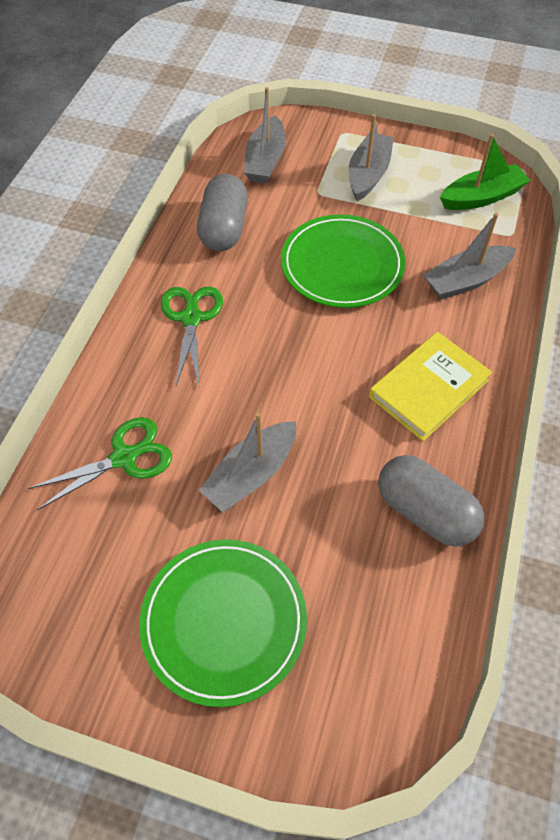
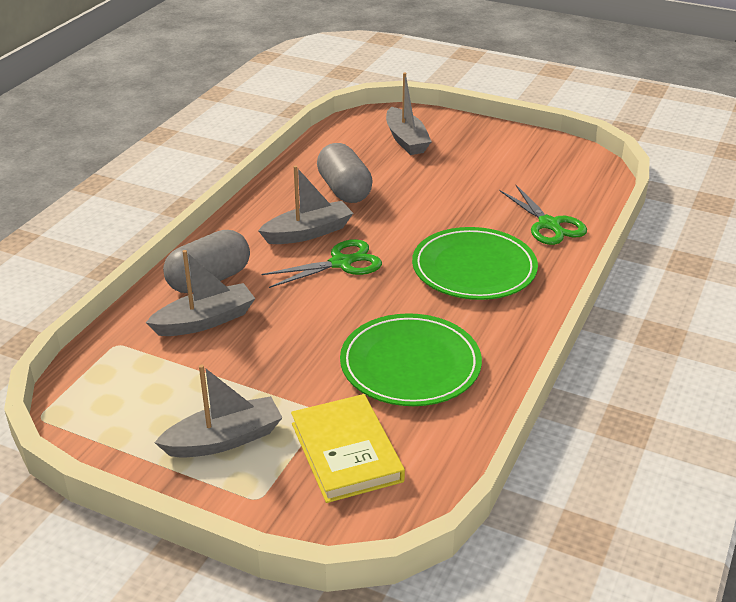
green boat: 1 -> 0

